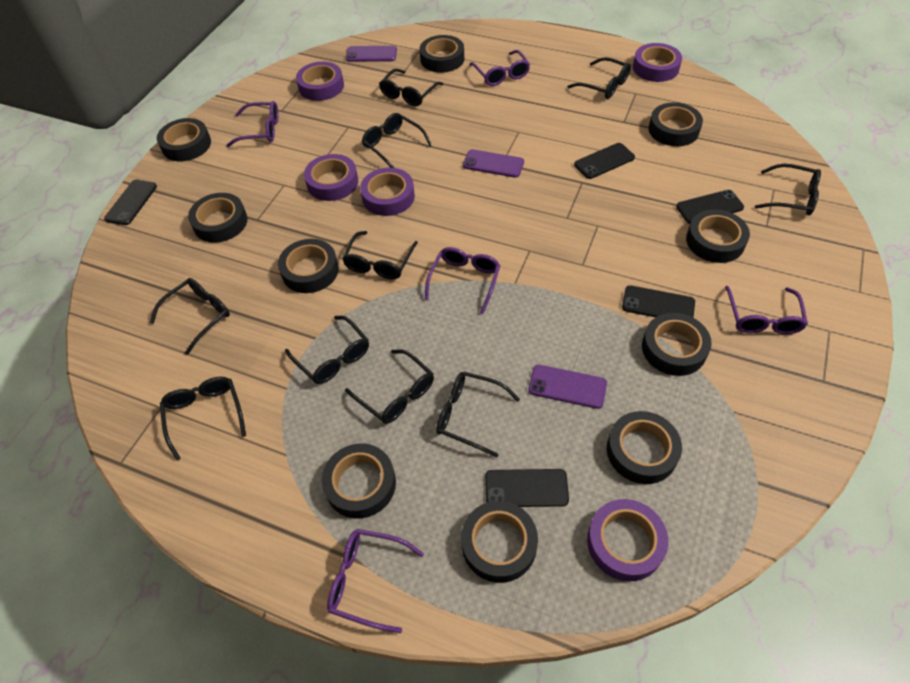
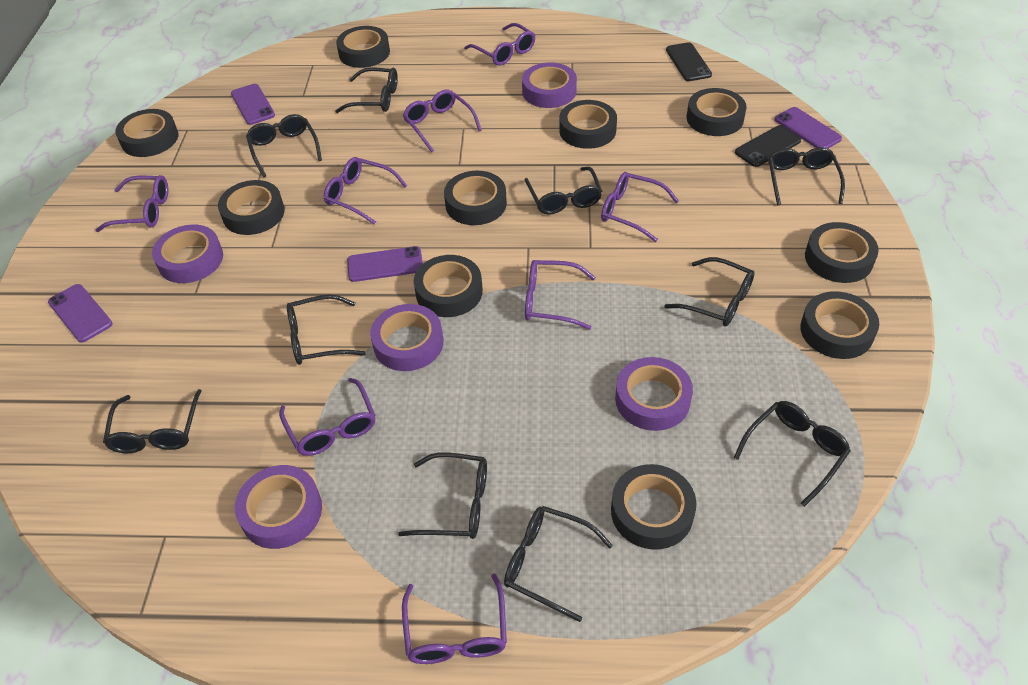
black phone: 5 -> 2
purple glasses: 5 -> 8
purple phone: 3 -> 4

